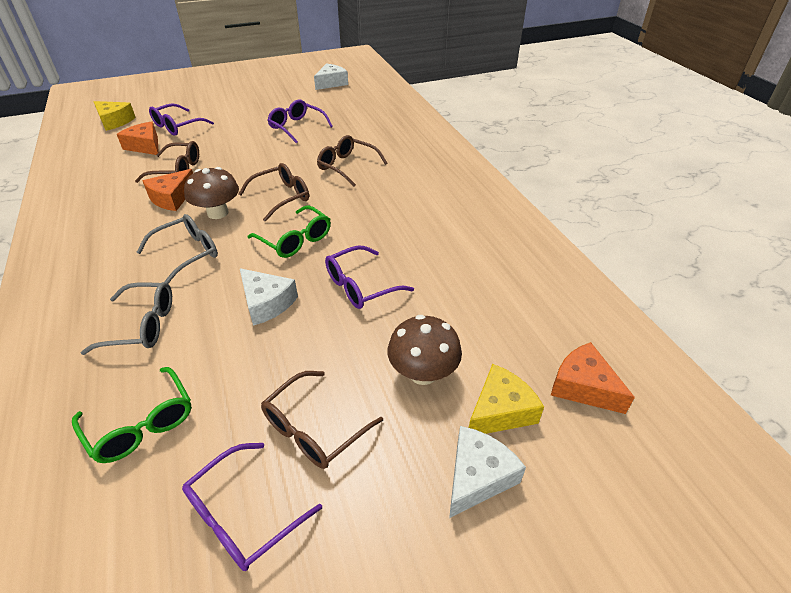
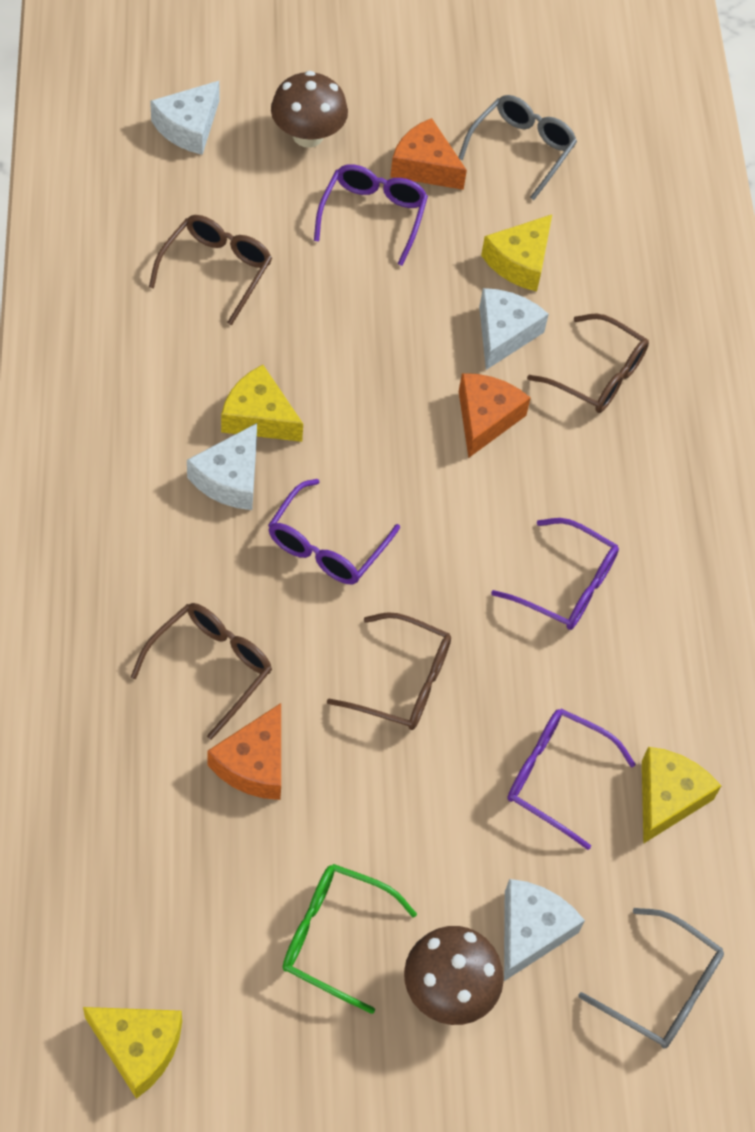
green glasses: 2 -> 1
white cheese: 3 -> 4
yellow cheese: 2 -> 4

